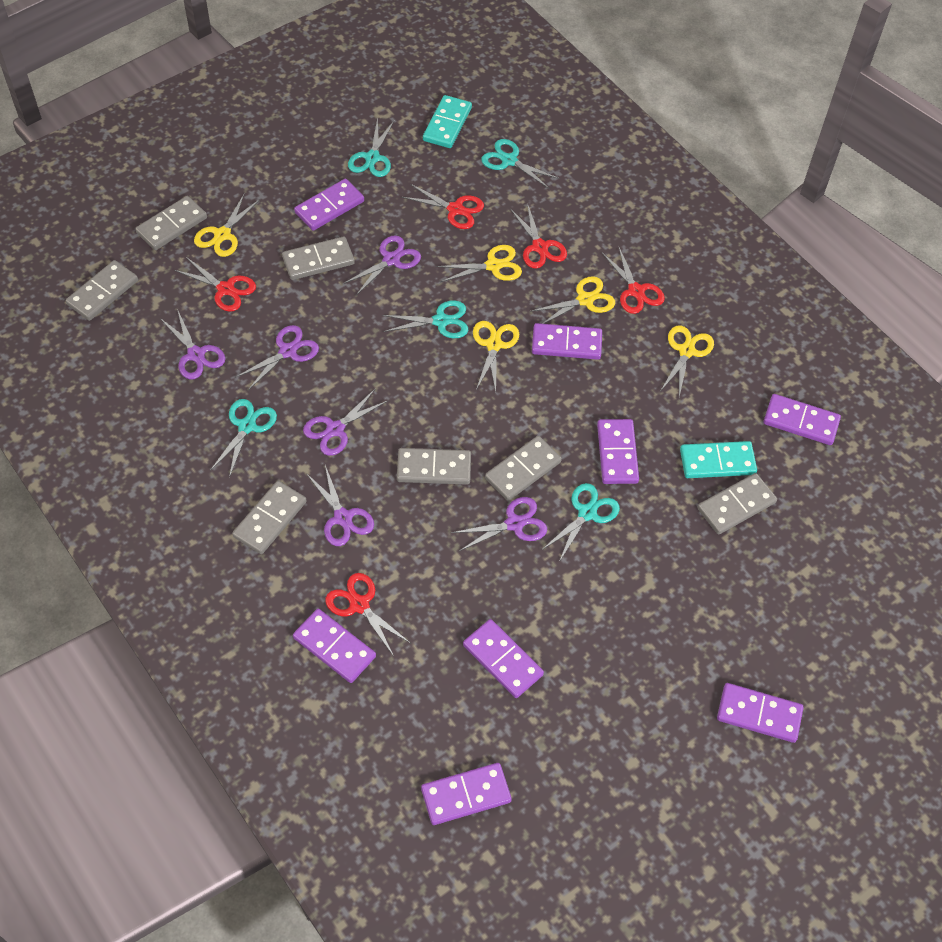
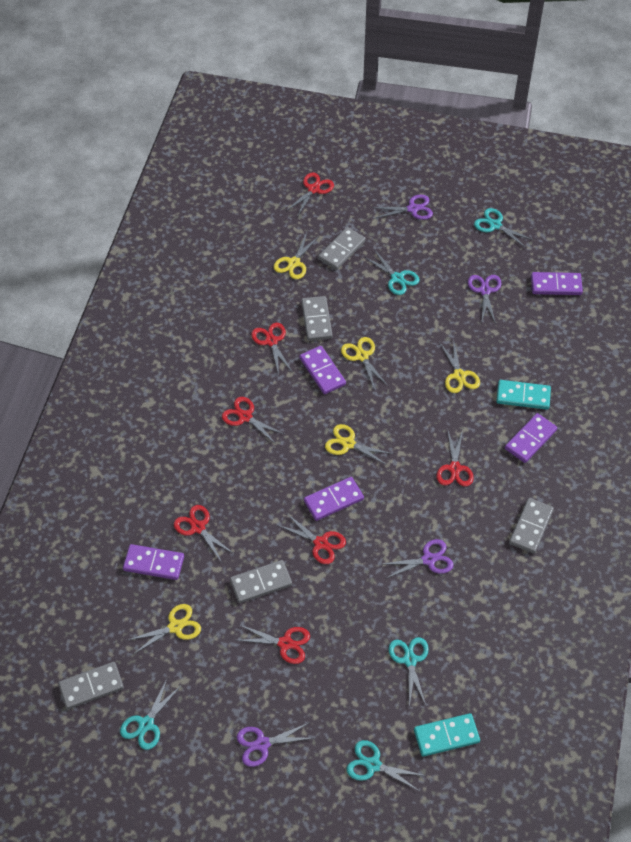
grey domino: 7 -> 5
purple domino: 8 -> 5
purple scissors: 6 -> 4
red scissors: 5 -> 7

